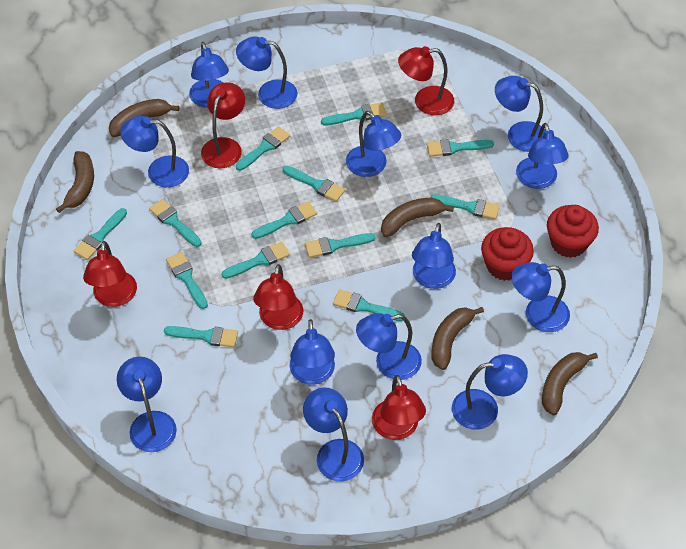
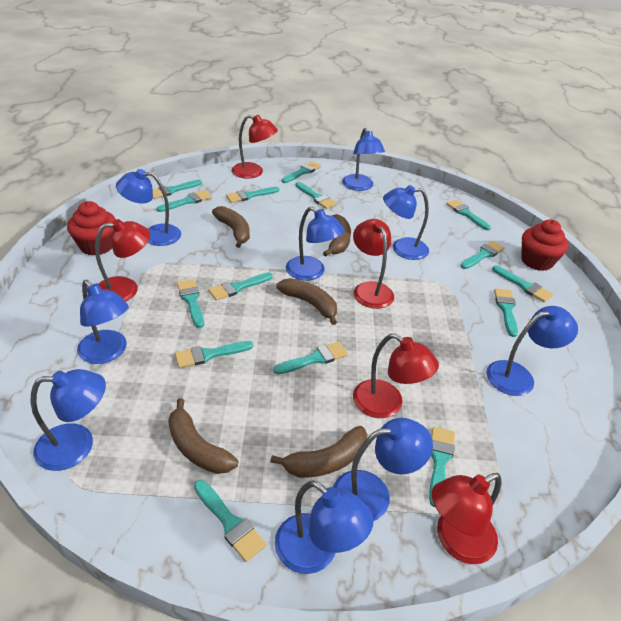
blue lamp: 13 -> 9
turquoise brush: 13 -> 15

